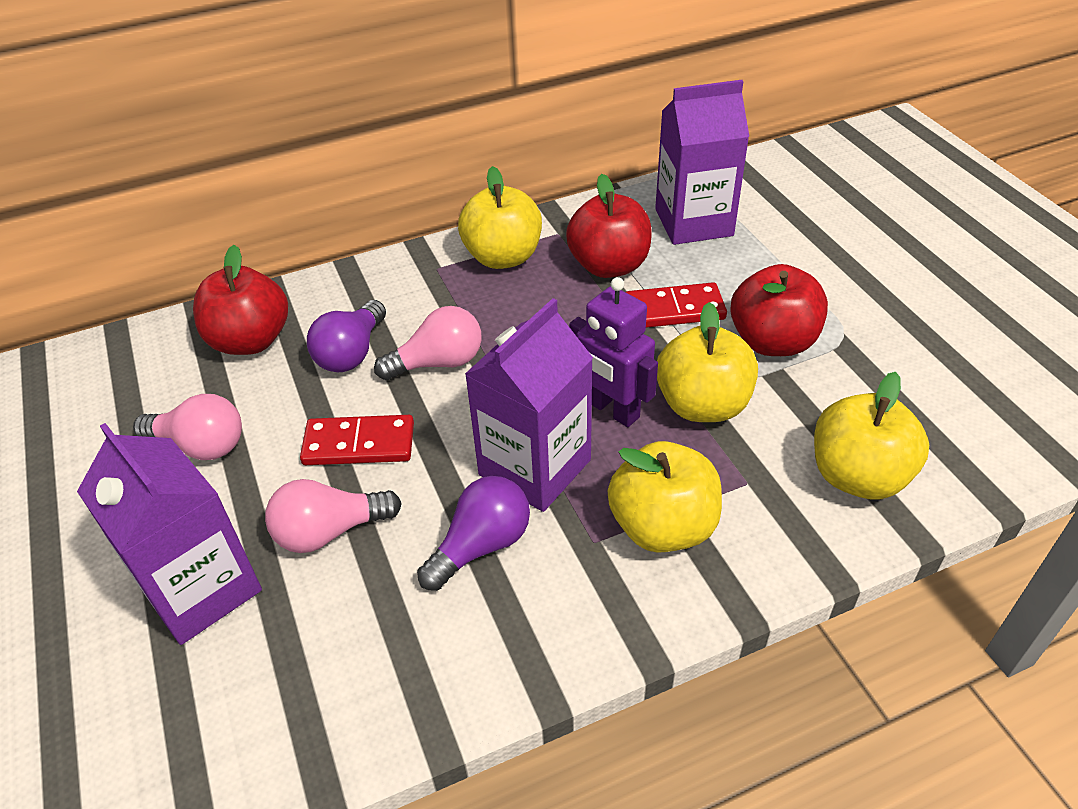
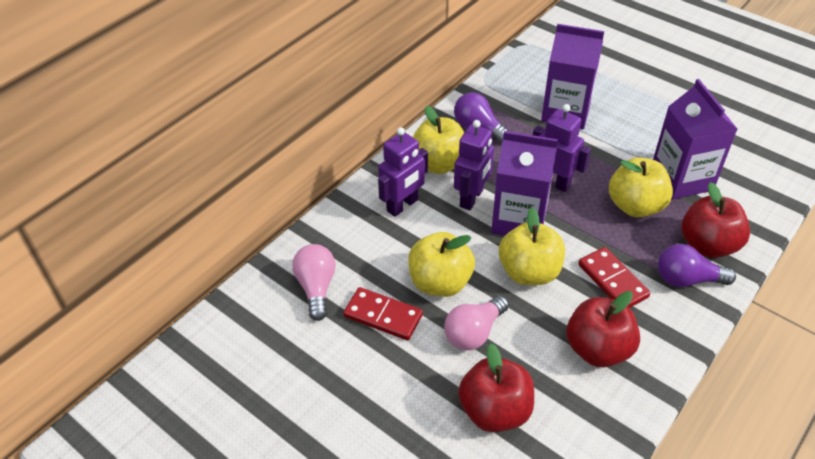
pink light bulb: 3 -> 2
purple robot: 1 -> 3

